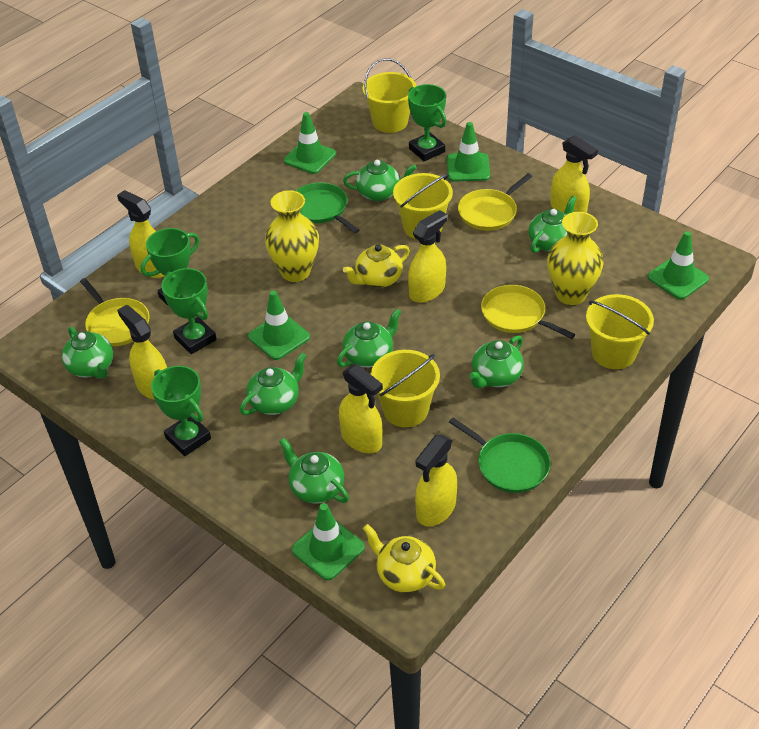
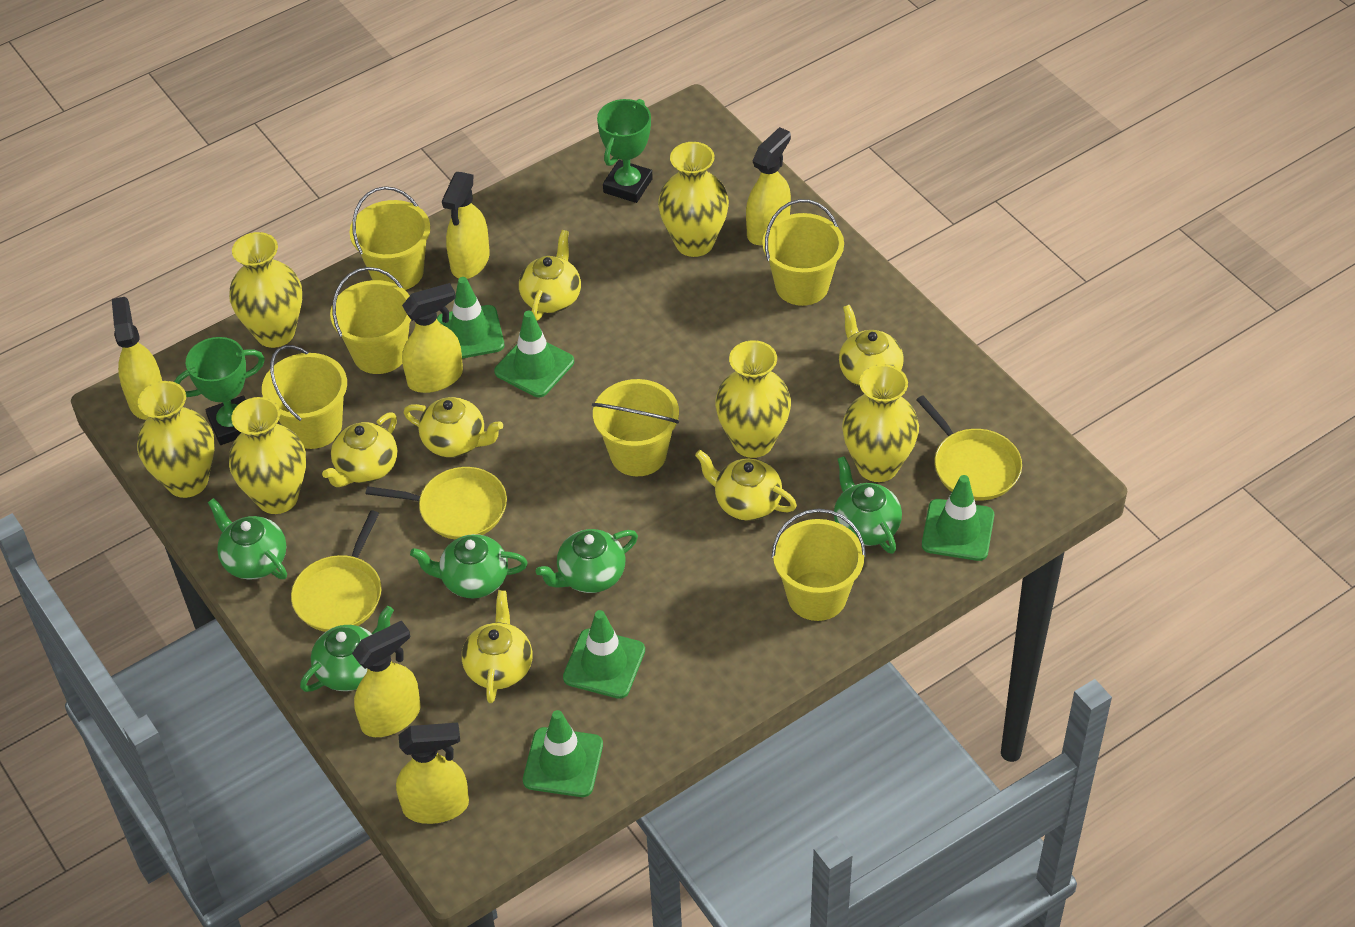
green pan: 2 -> 0
green teapot: 7 -> 5
green trophy: 4 -> 2
yellow bucket: 4 -> 6
yellow teapot: 2 -> 6
yellow vase: 2 -> 6

